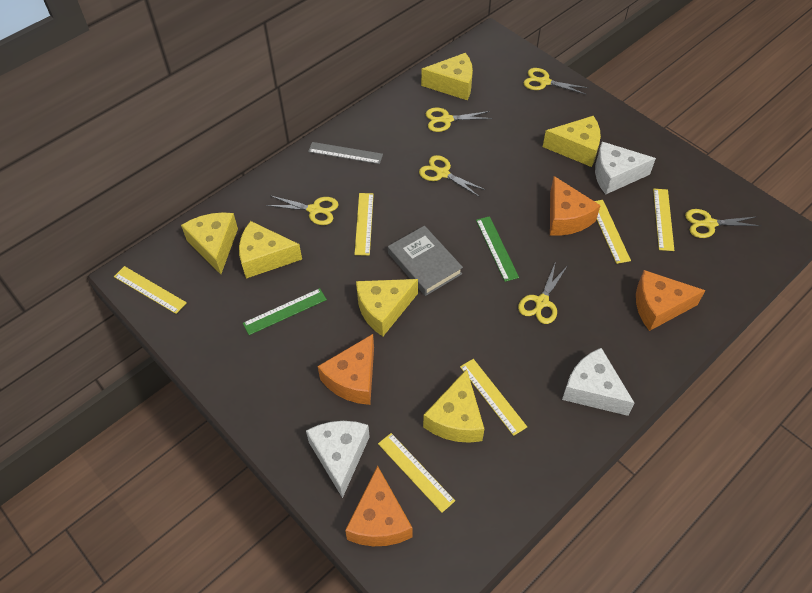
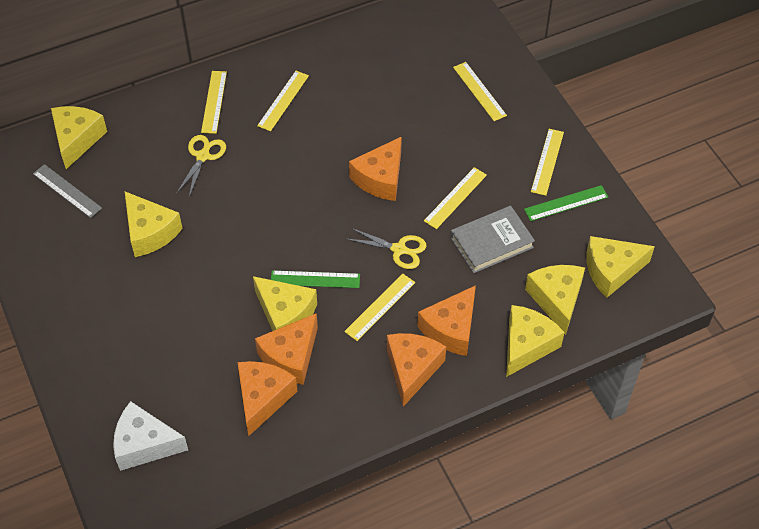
orange cheese: 4 -> 5
white cheese: 3 -> 1
yellow scissors: 6 -> 2

